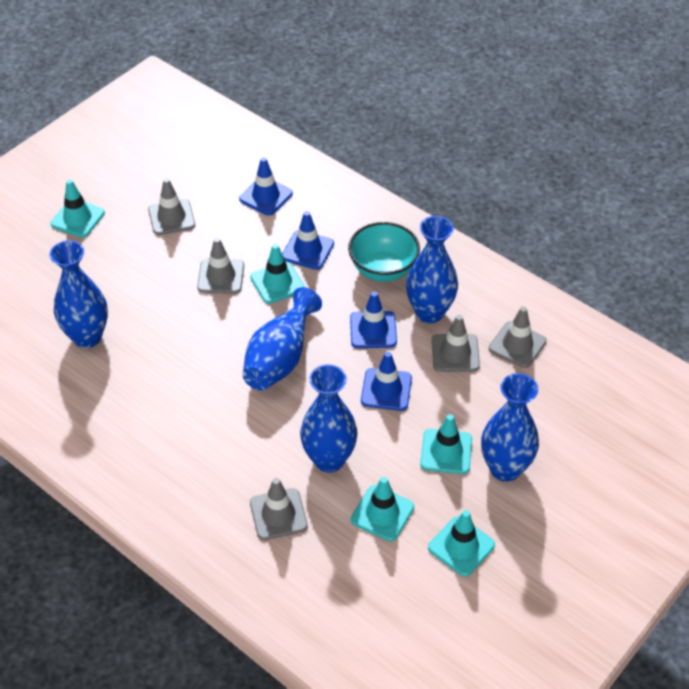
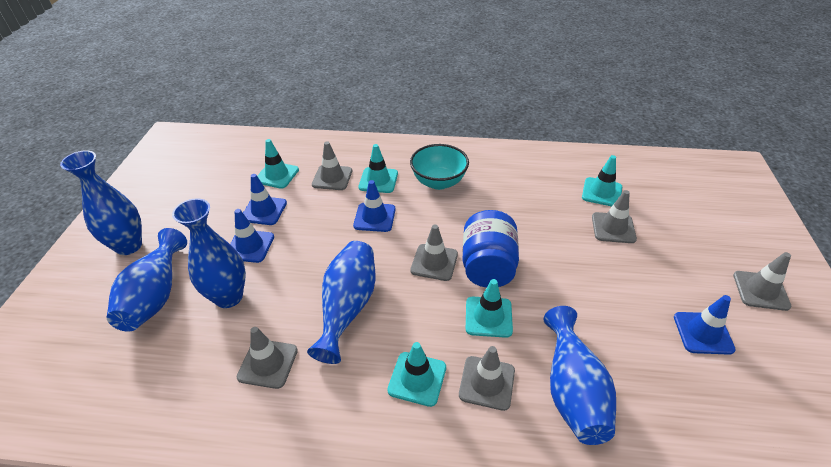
blue jar: 0 -> 1
grey traffic cone: 5 -> 6

